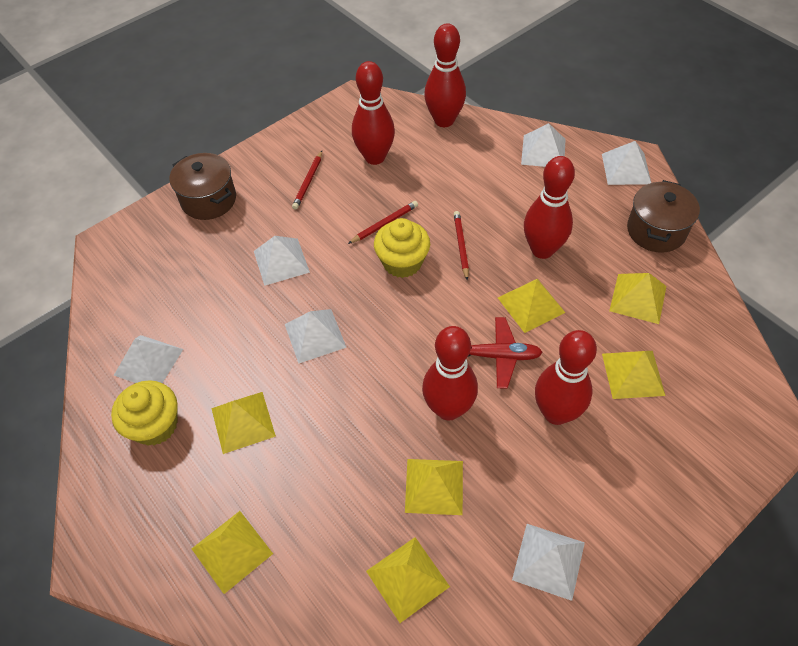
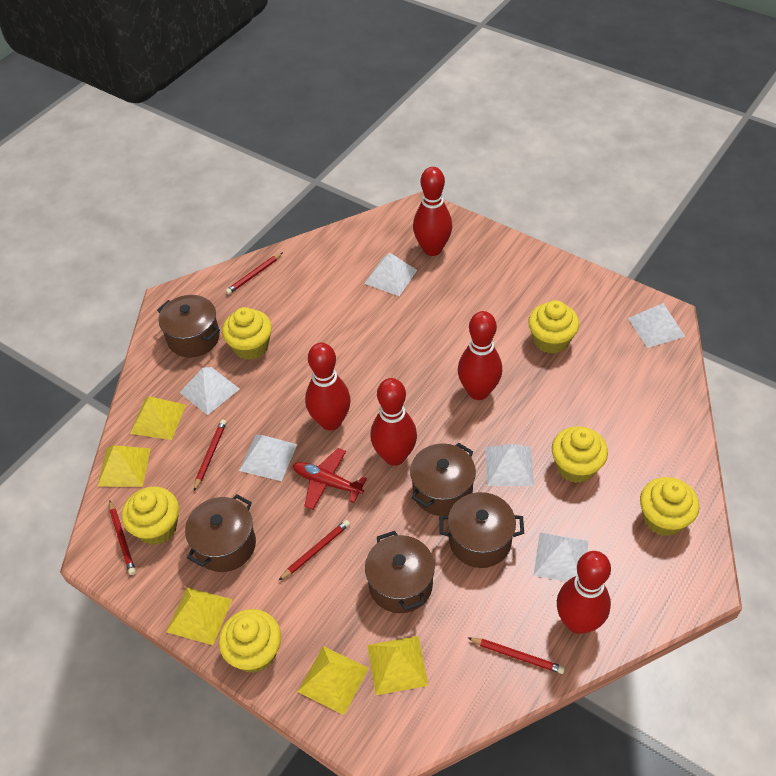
brown pot: 2 -> 5
red pencil: 3 -> 5
yellow cupcake: 2 -> 6
yellow pyramid: 7 -> 5

